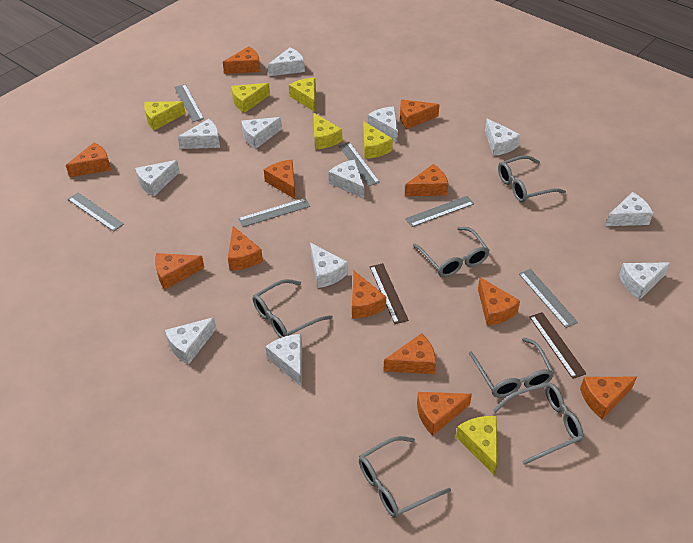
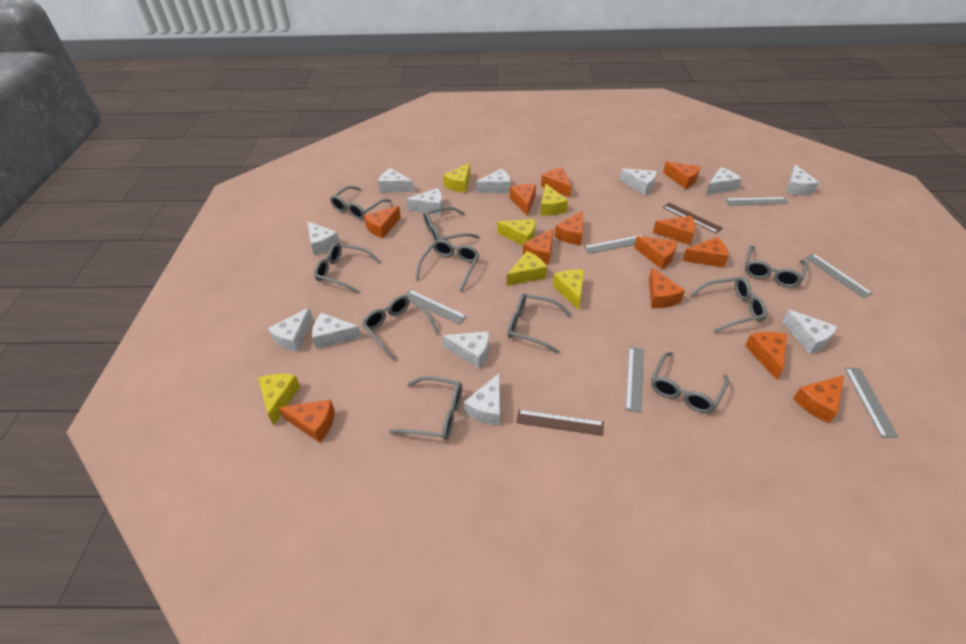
grey glasses: 6 -> 10
orange cheese: 12 -> 13

